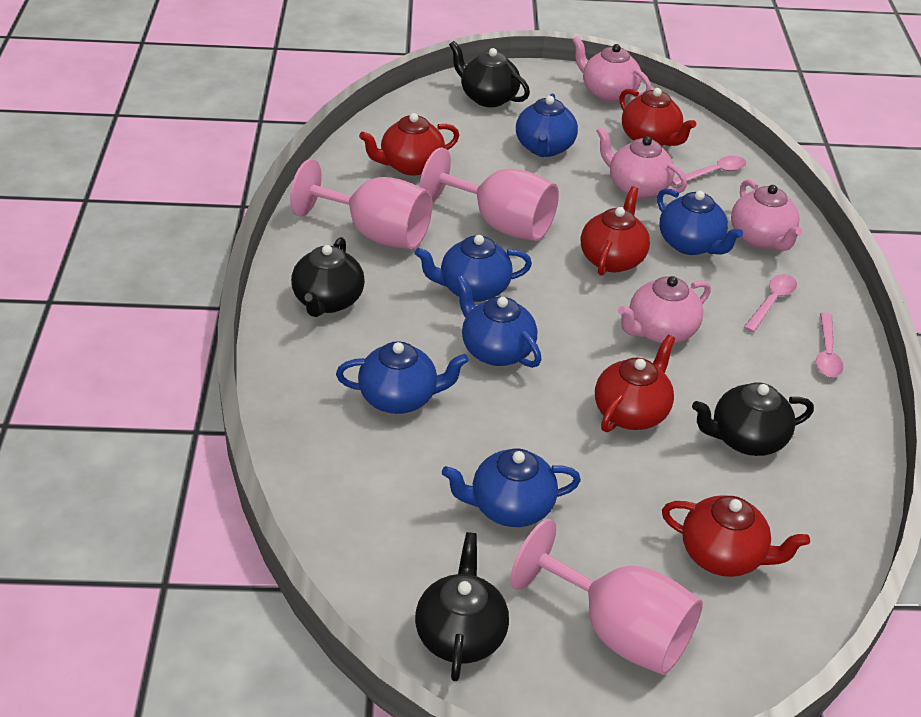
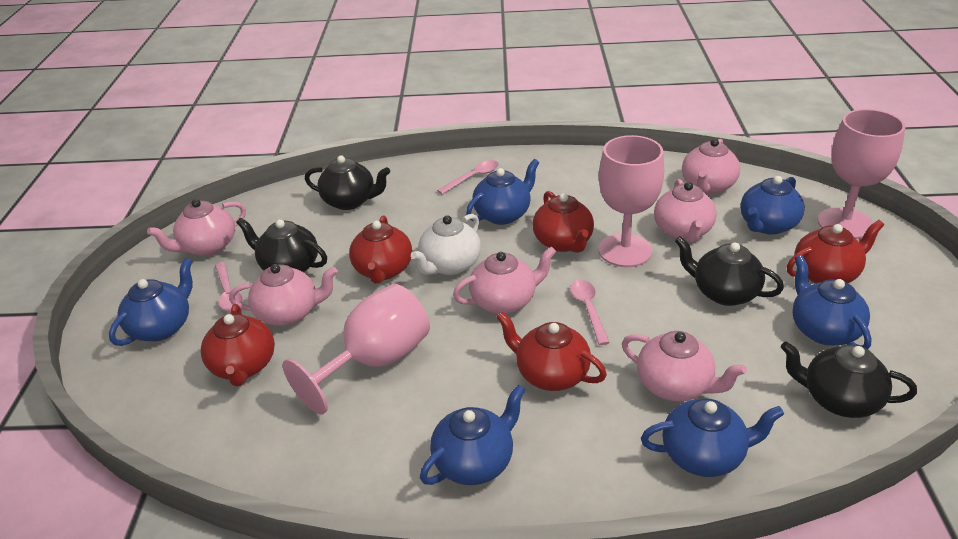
pink teapot: 4 -> 6
white teapot: 0 -> 1

